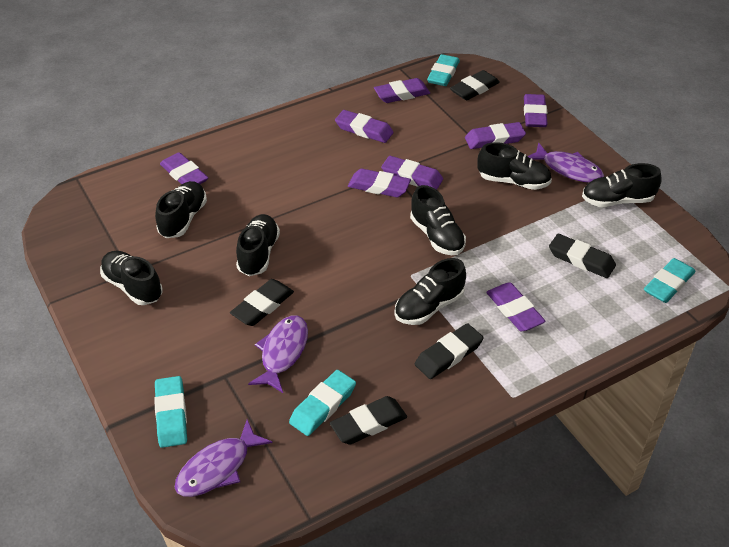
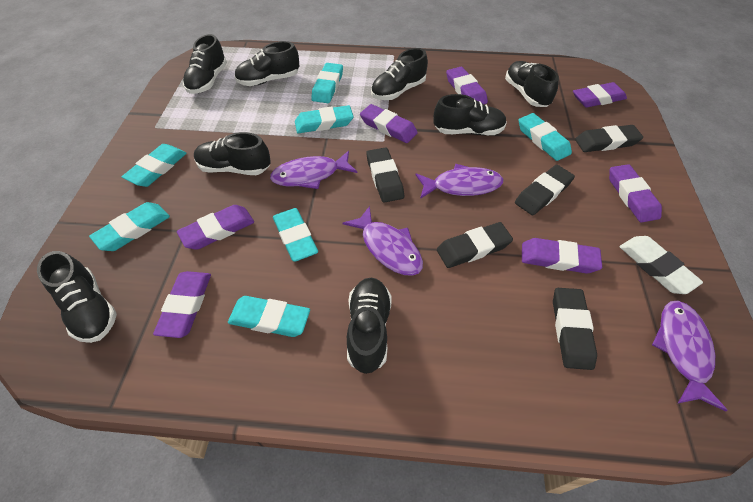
black shoe: 7 -> 8
purple eraser: 8 -> 7
purple fish: 3 -> 4
turquoise eraser: 4 -> 7
white eraser: 0 -> 1

